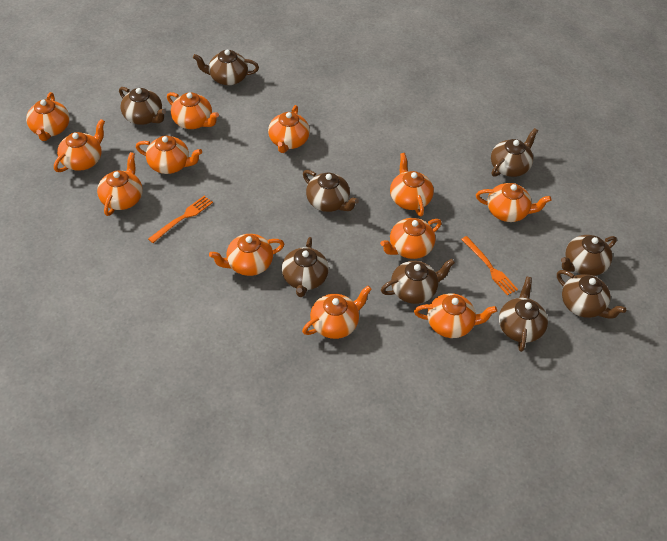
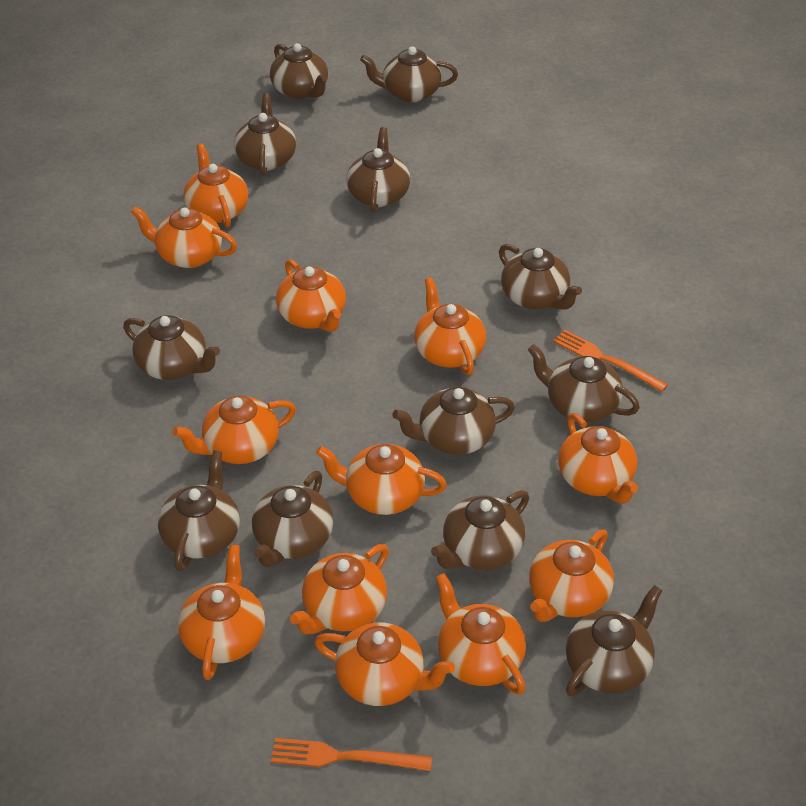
brown teapot: 9 -> 12

